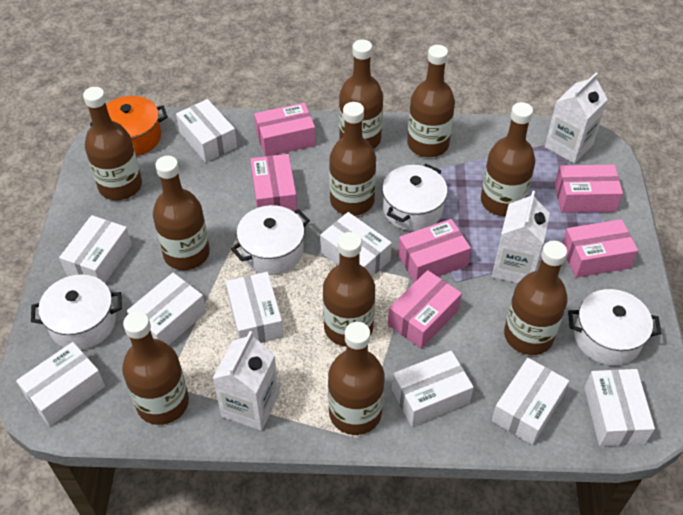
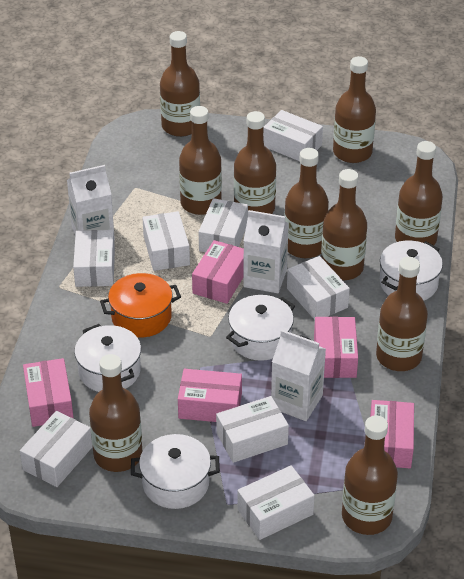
pink box: 6 -> 5
white box: 9 -> 8

